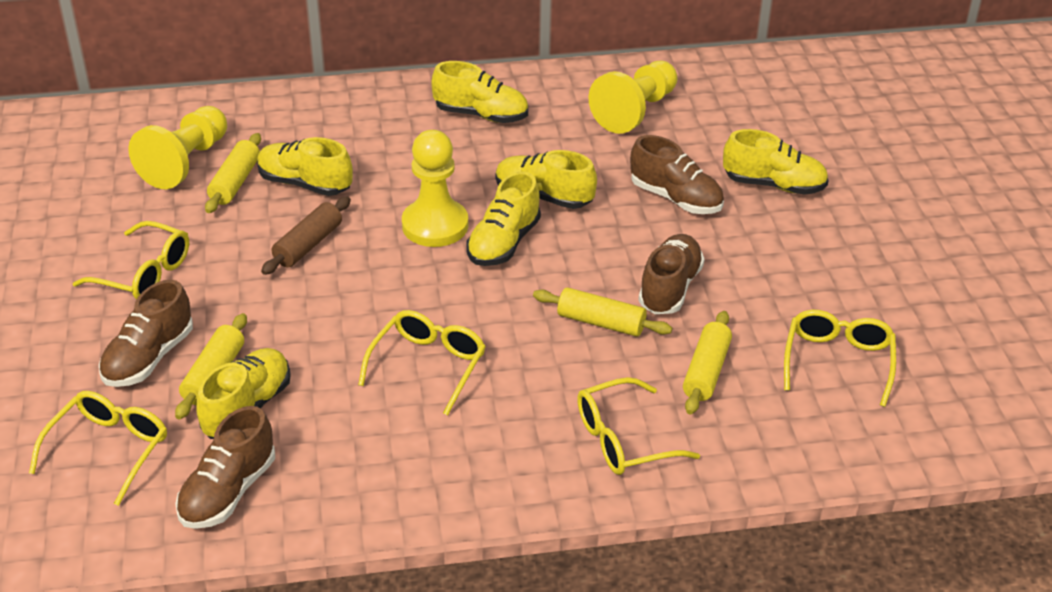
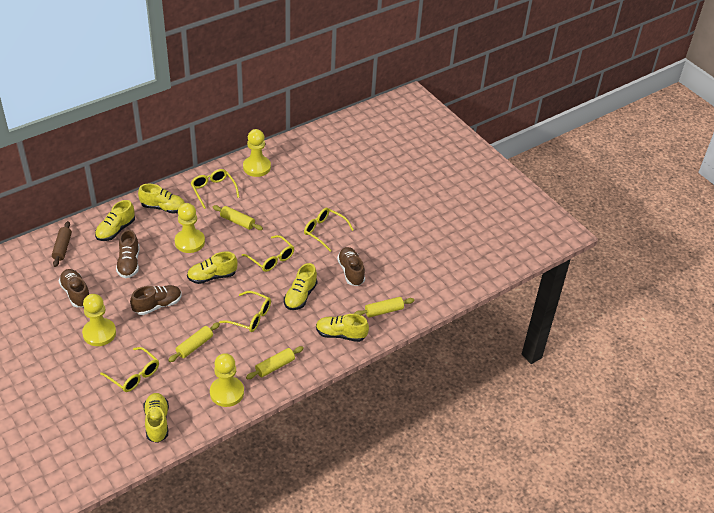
yellow pawn: 3 -> 4

